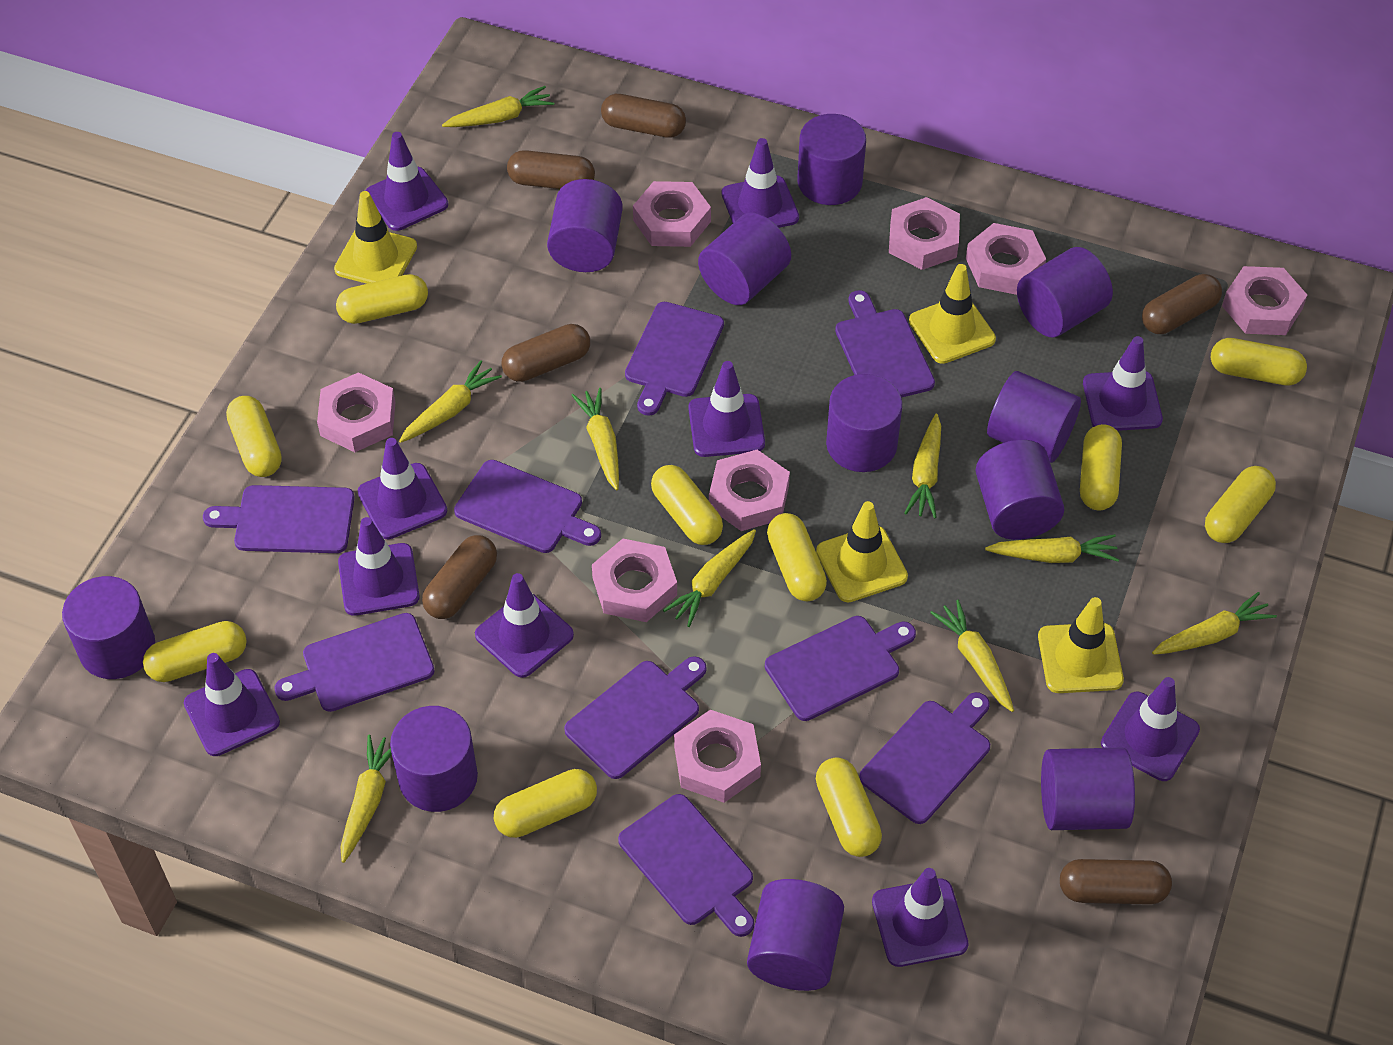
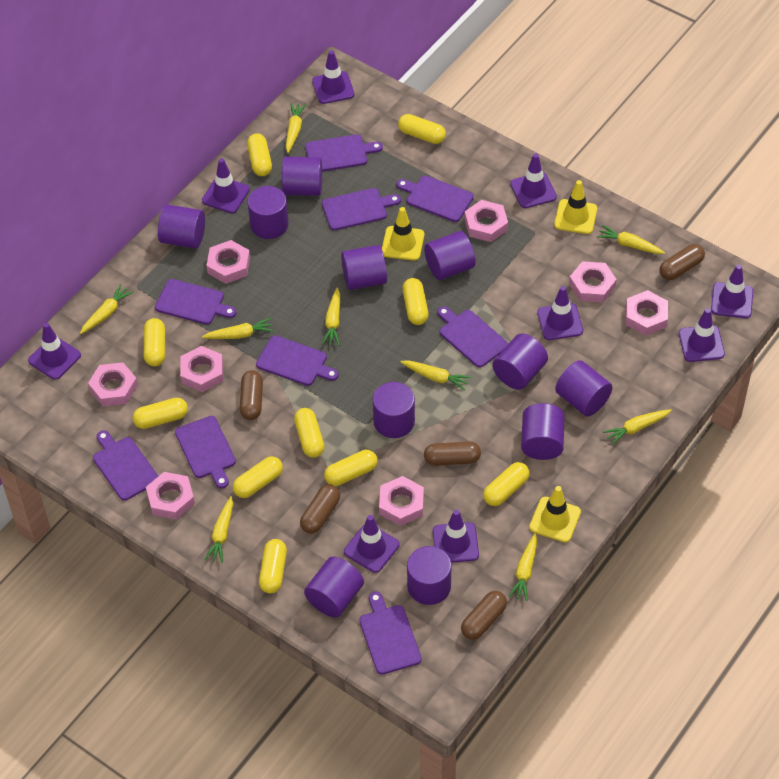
brown capsule: 6 -> 5
purple traffic cone: 10 -> 9
yellow traffic cone: 4 -> 3

